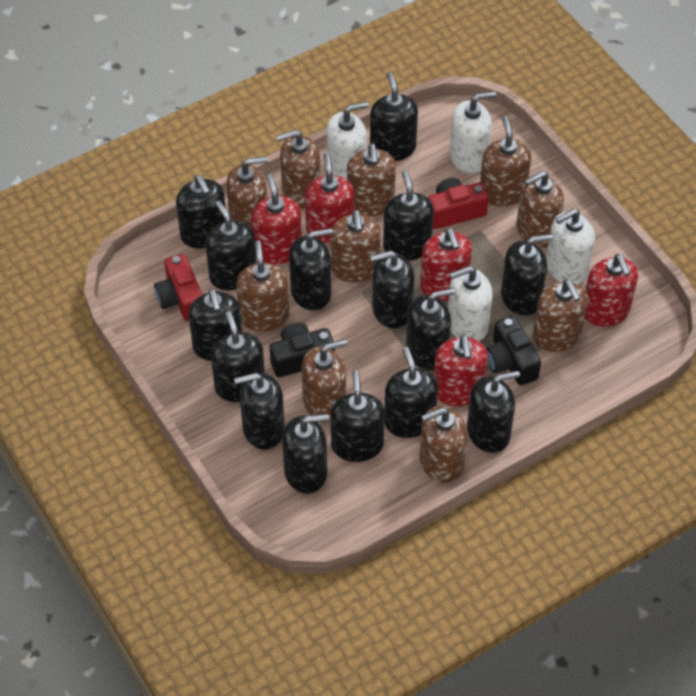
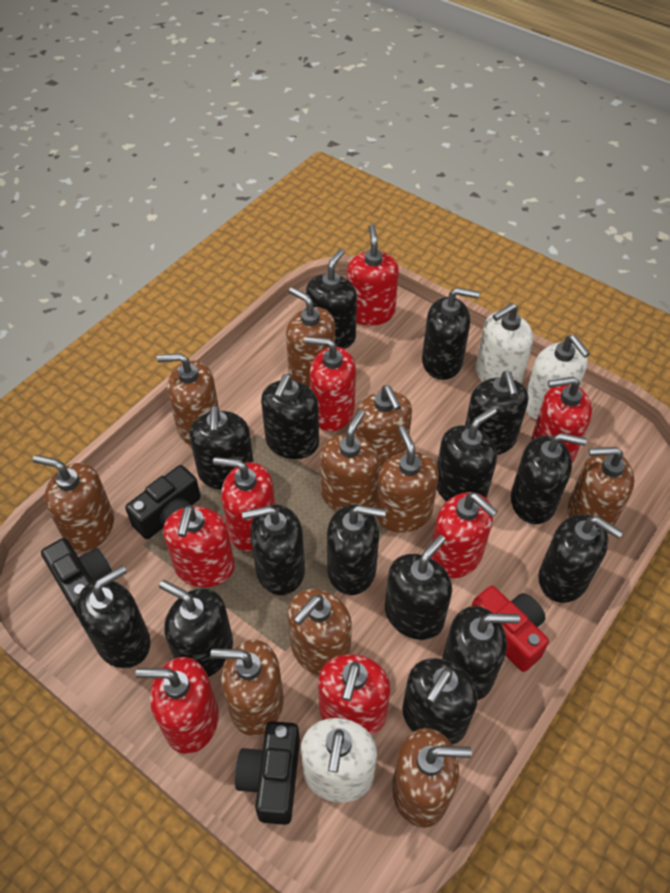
black camera: 2 -> 3
red camera: 2 -> 1
red soap dispenser: 5 -> 8
white soap dispenser: 4 -> 3

